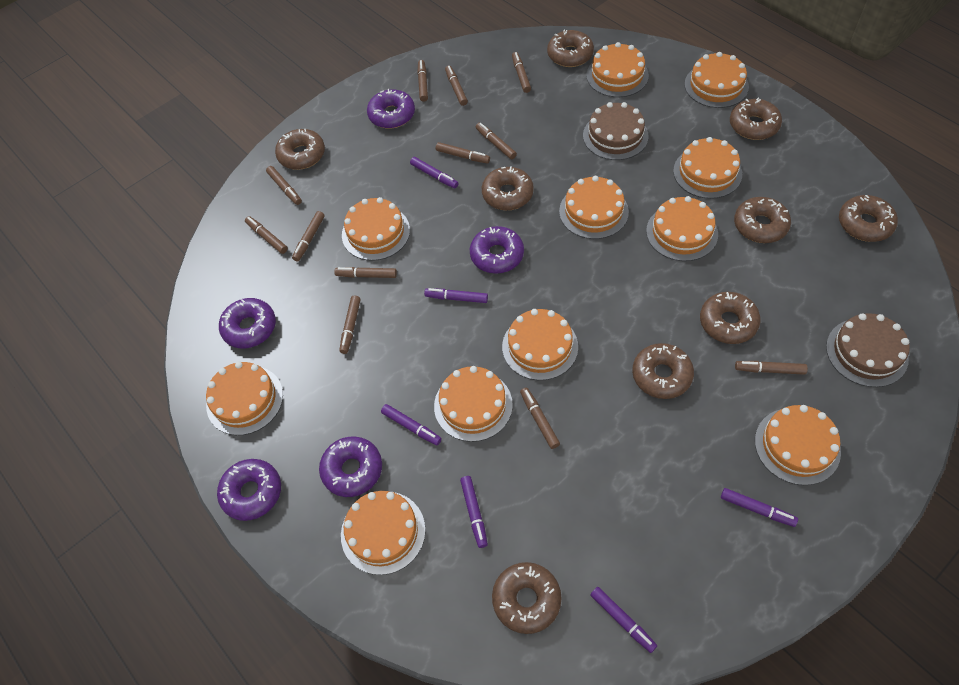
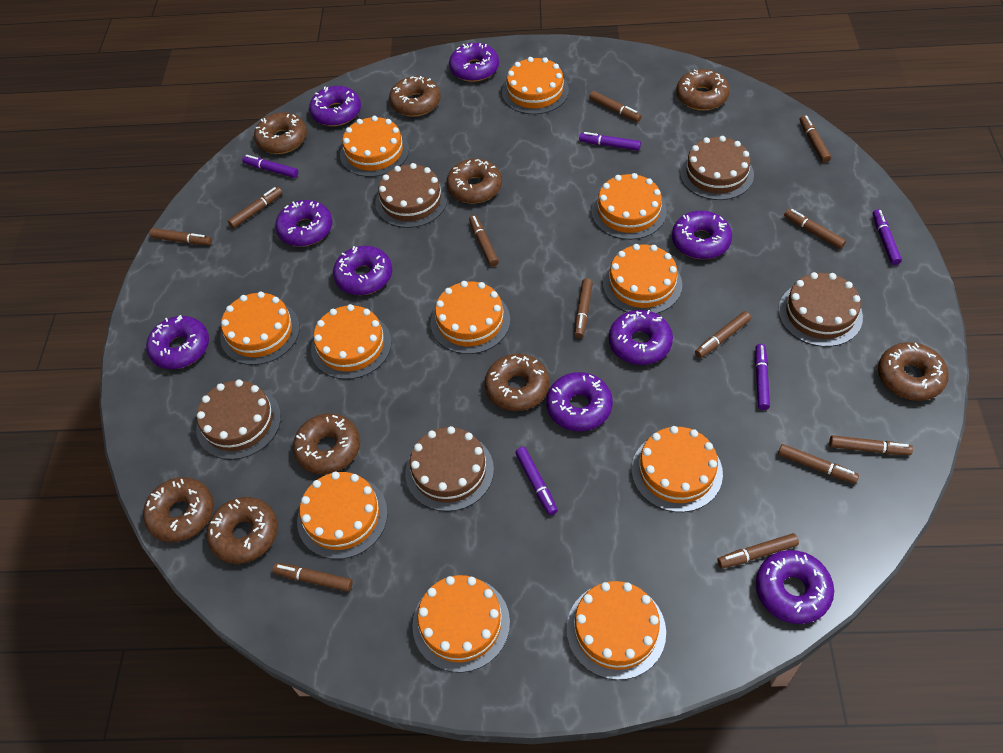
brown cake: 2 -> 5
purple donut: 5 -> 9
purple marker: 6 -> 5

